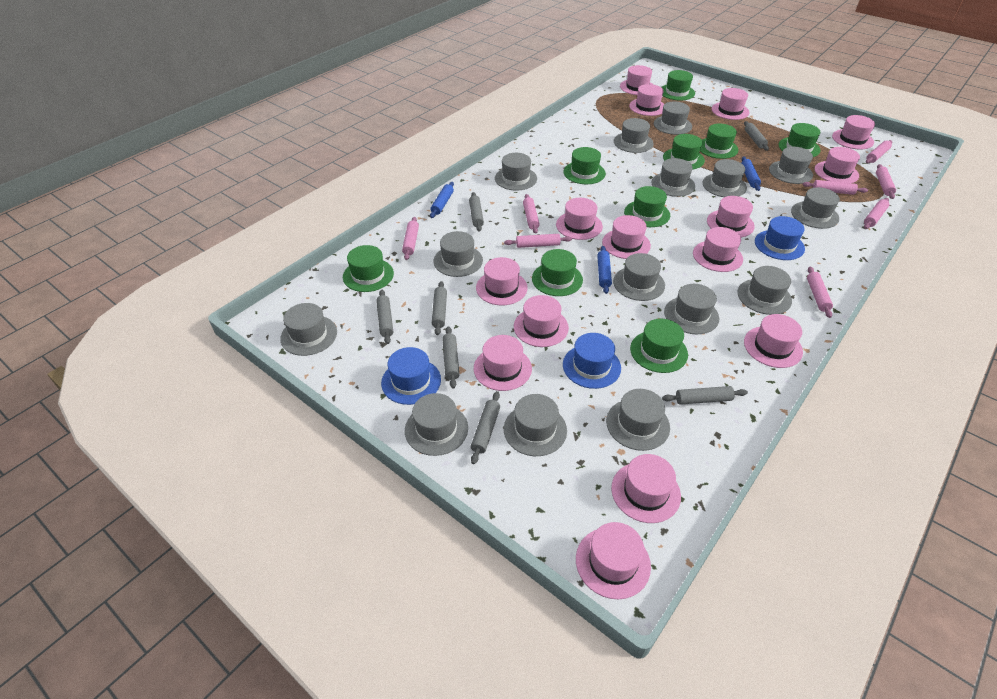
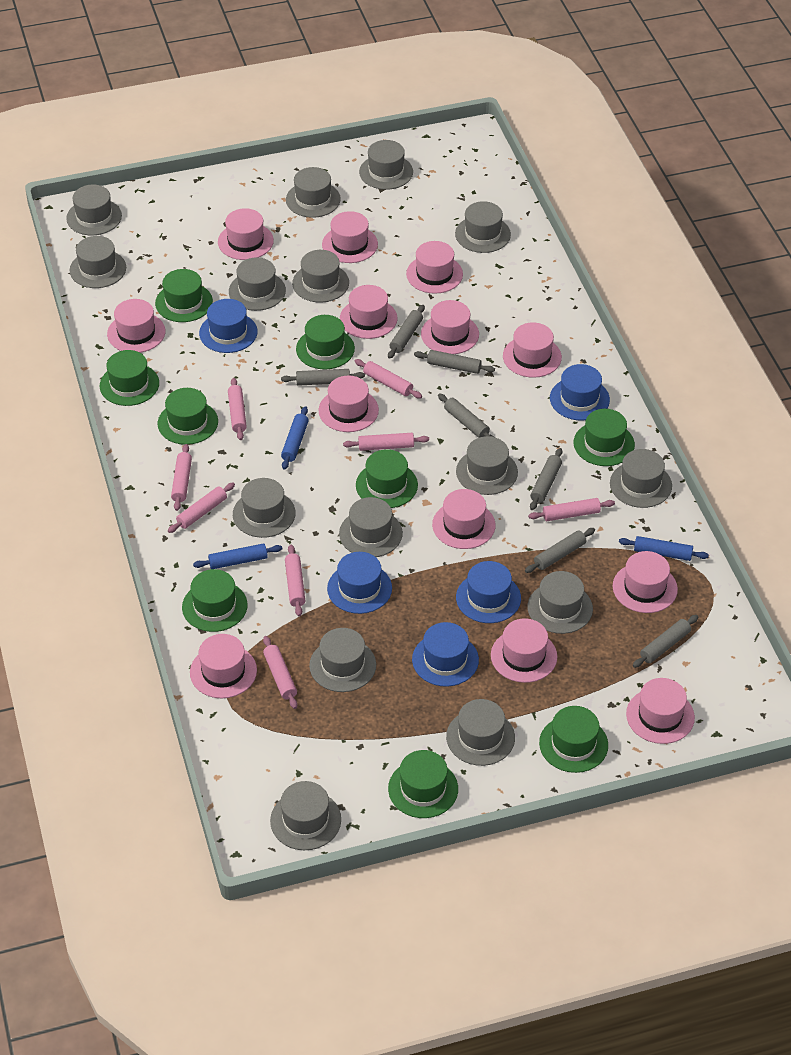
blue hat: 3 -> 5
pink hat: 15 -> 13

